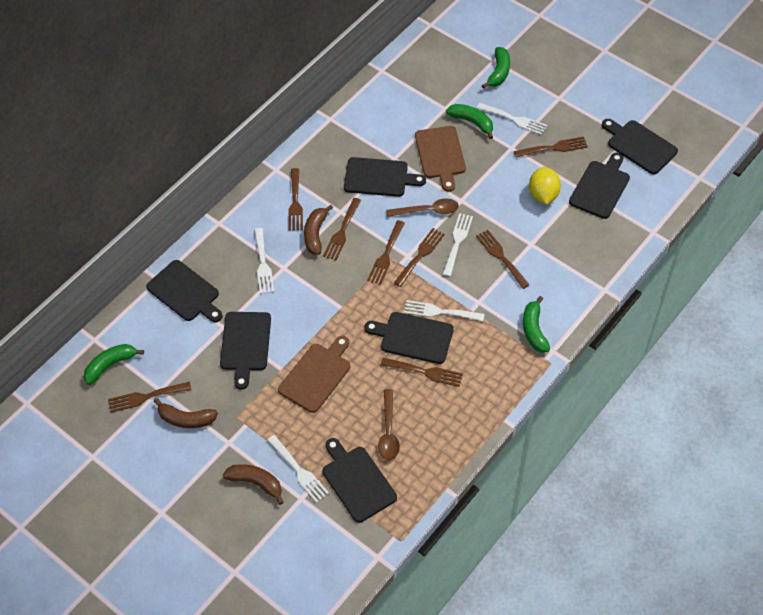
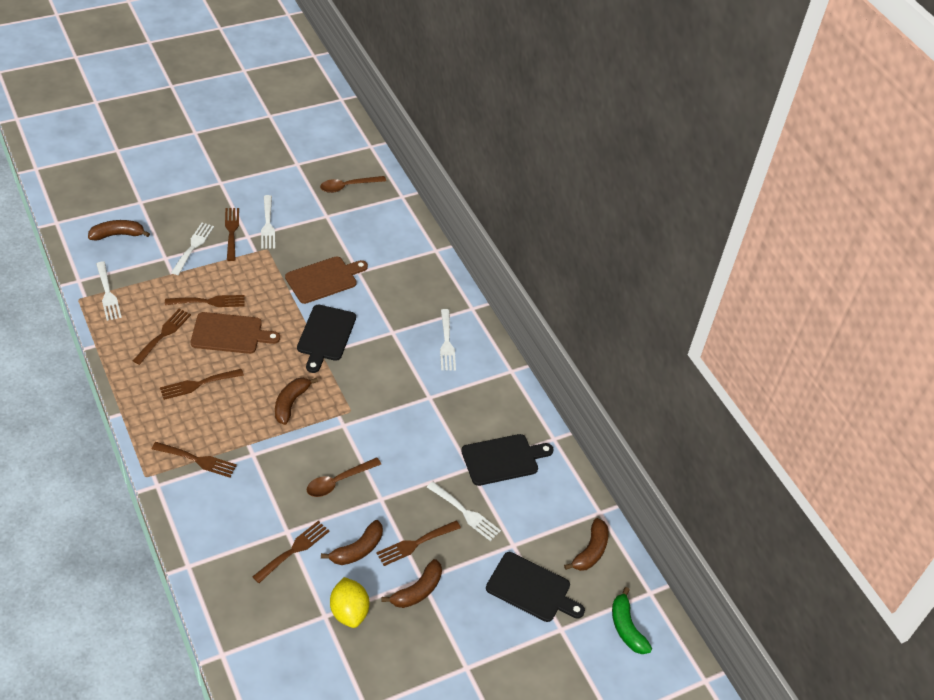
black cutting board: 7 -> 3
brown banana: 3 -> 5
brown fork: 8 -> 7
green banana: 4 -> 1

